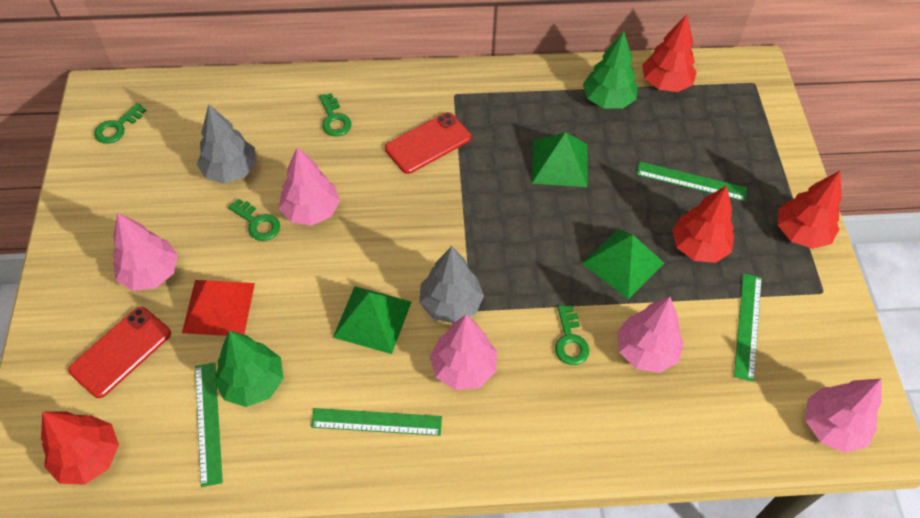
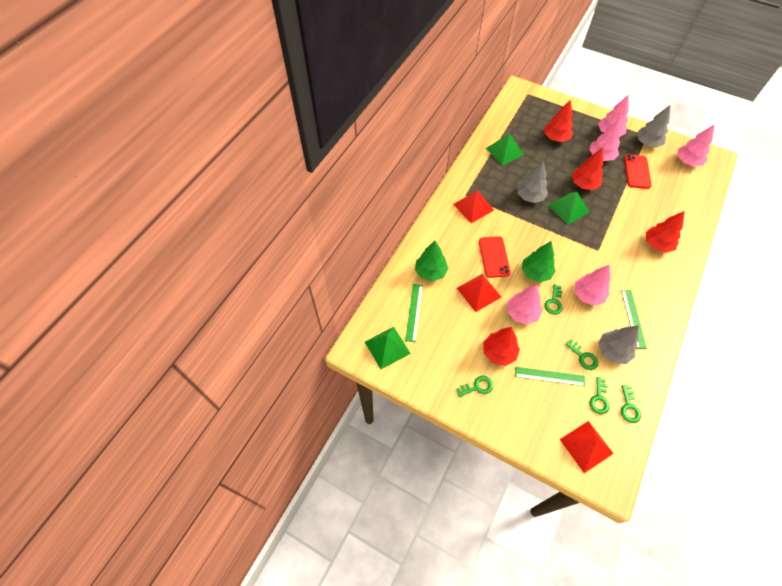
green key: 4 -> 5
green ruler: 4 -> 3
grey tree: 2 -> 3
red pyramid: 1 -> 3

